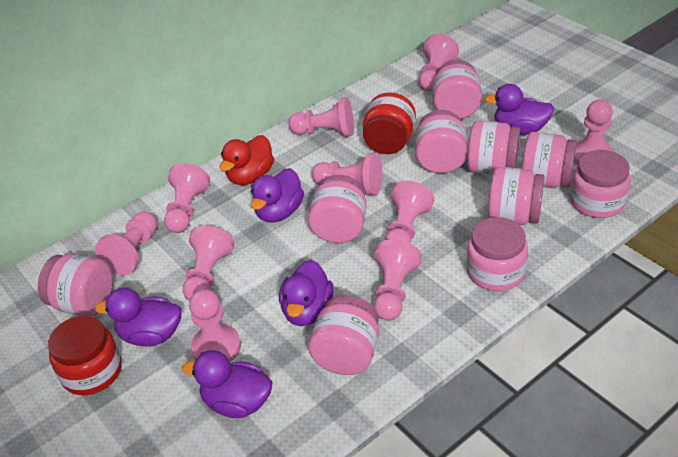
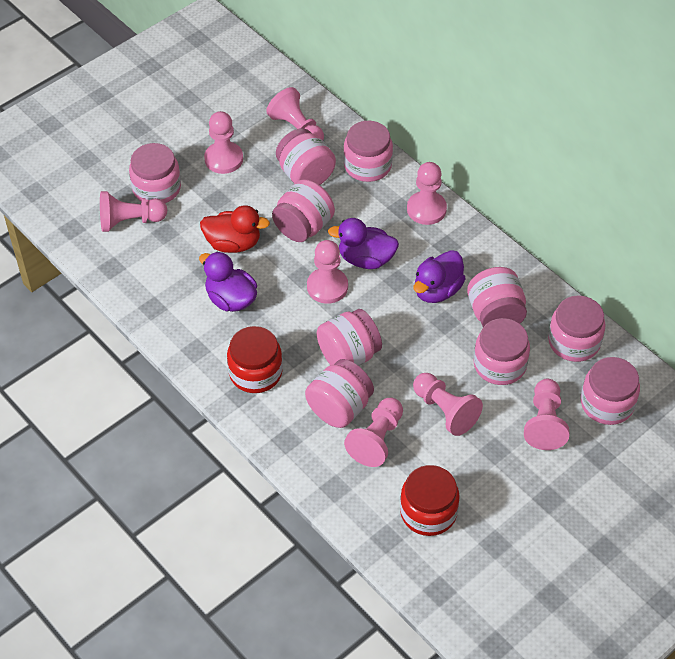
pink pawn: 10 -> 8
purple duck: 5 -> 3

